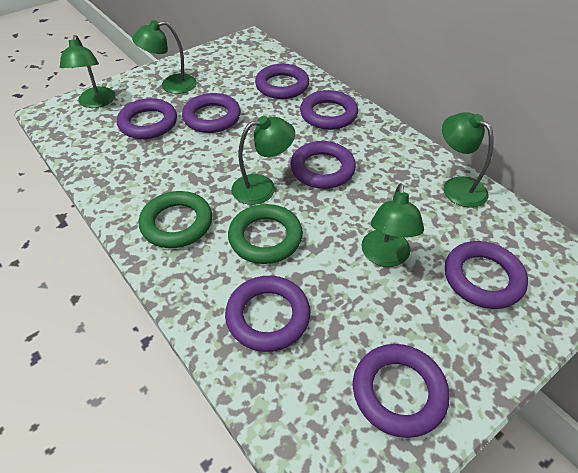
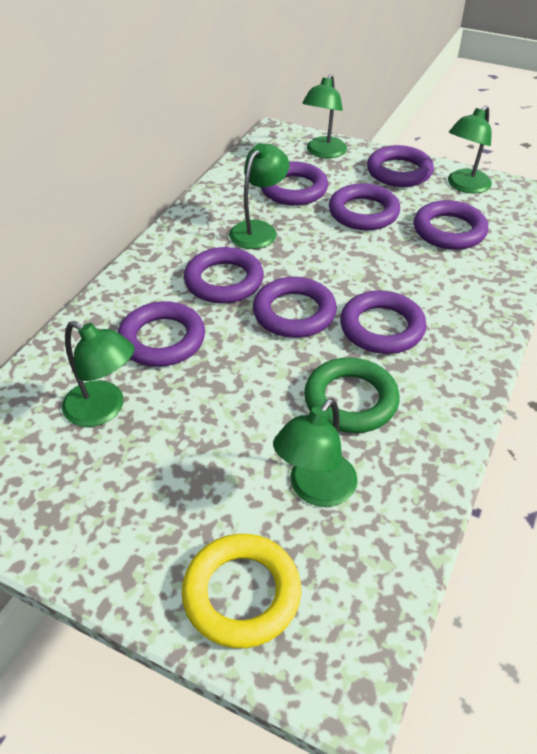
green ring: 2 -> 1
yellow ring: 0 -> 1

